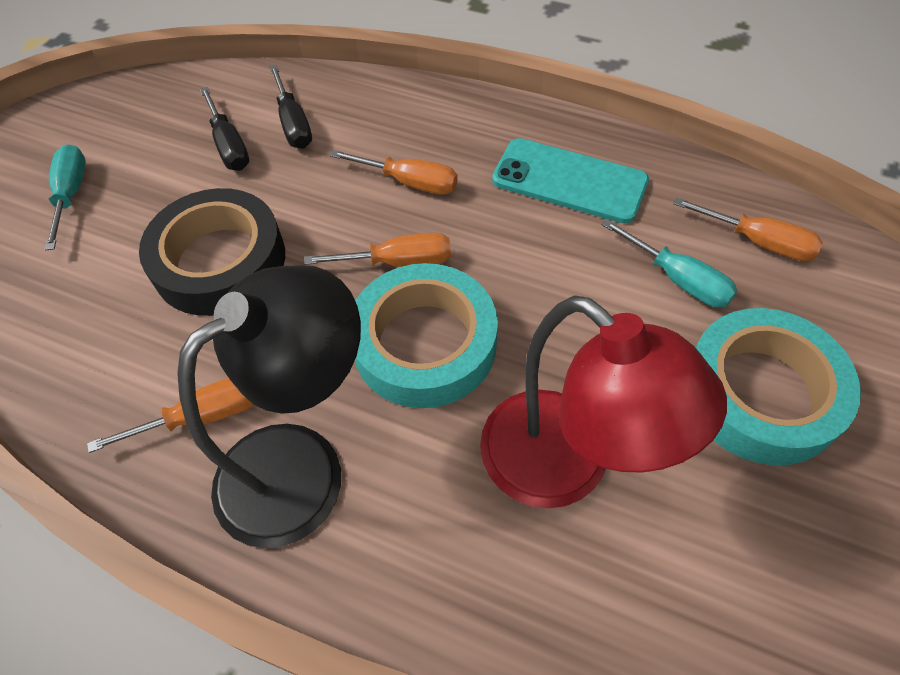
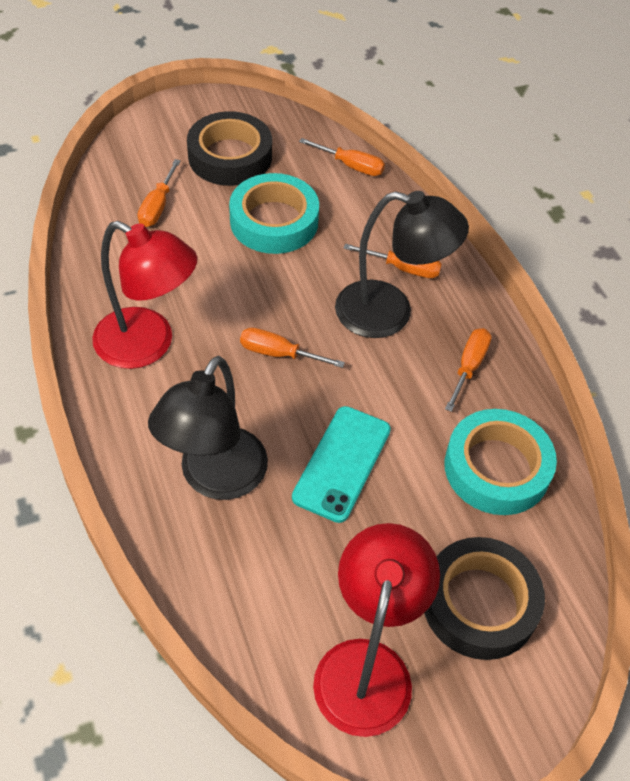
black lamp: 1 -> 2
black screwdriver: 2 -> 0
black tape: 1 -> 2
orange screwdriver: 4 -> 5
red lamp: 1 -> 2
turquoise screwdriver: 2 -> 0

